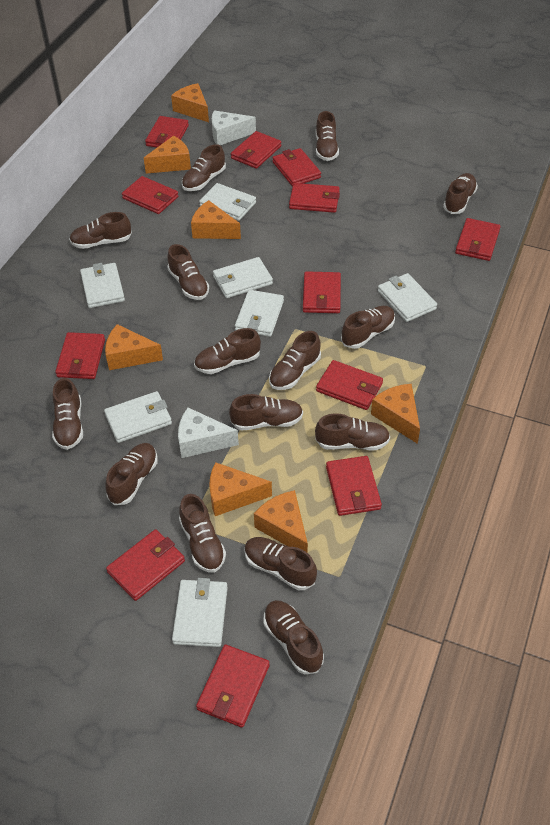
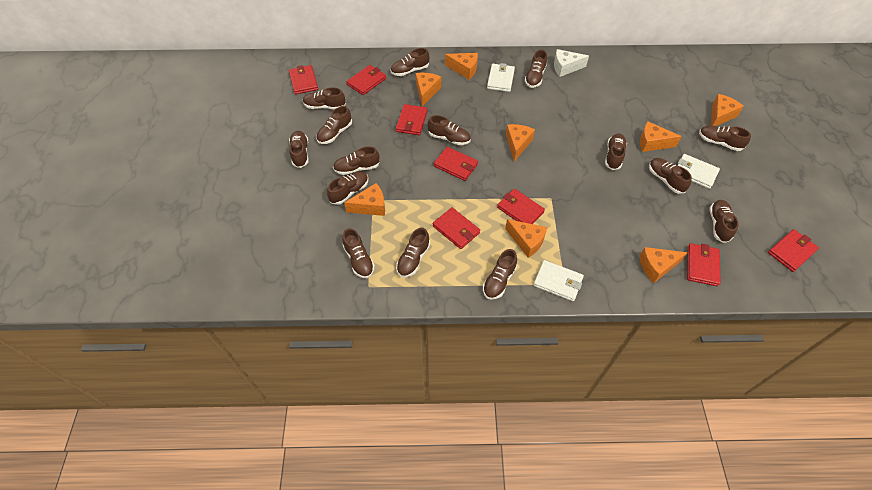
orange cheese: 7 -> 8
red wallet: 12 -> 8
white cheese: 2 -> 1
white wallet: 7 -> 3

